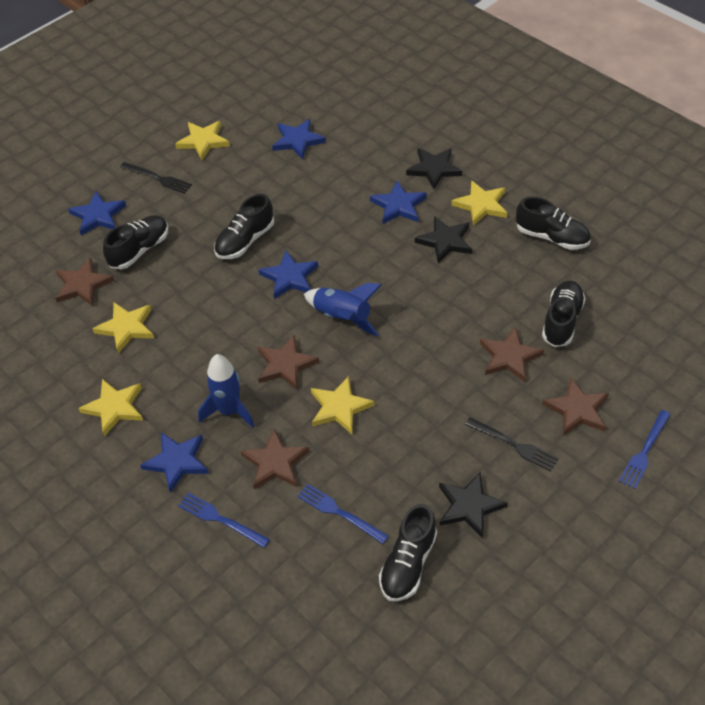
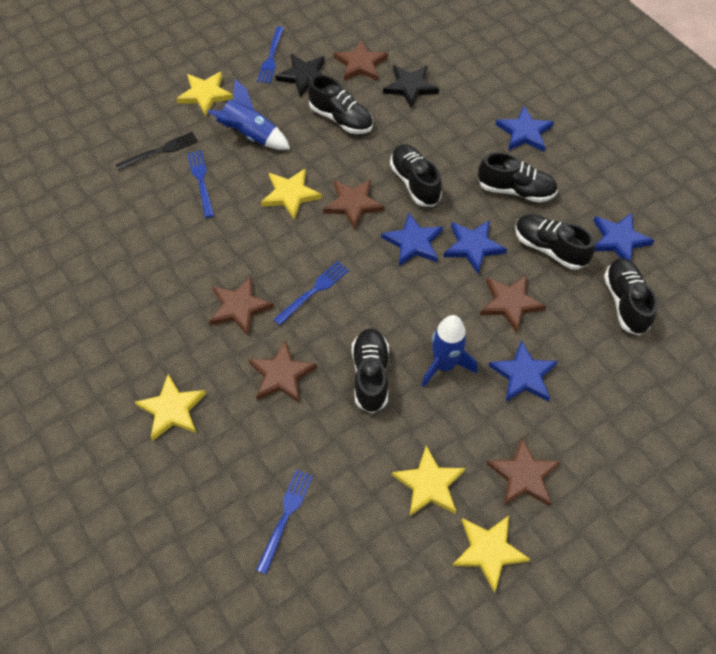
black fork: 2 -> 1
black shoe: 5 -> 6
black star: 3 -> 2
blue fork: 3 -> 4
brown star: 5 -> 6

